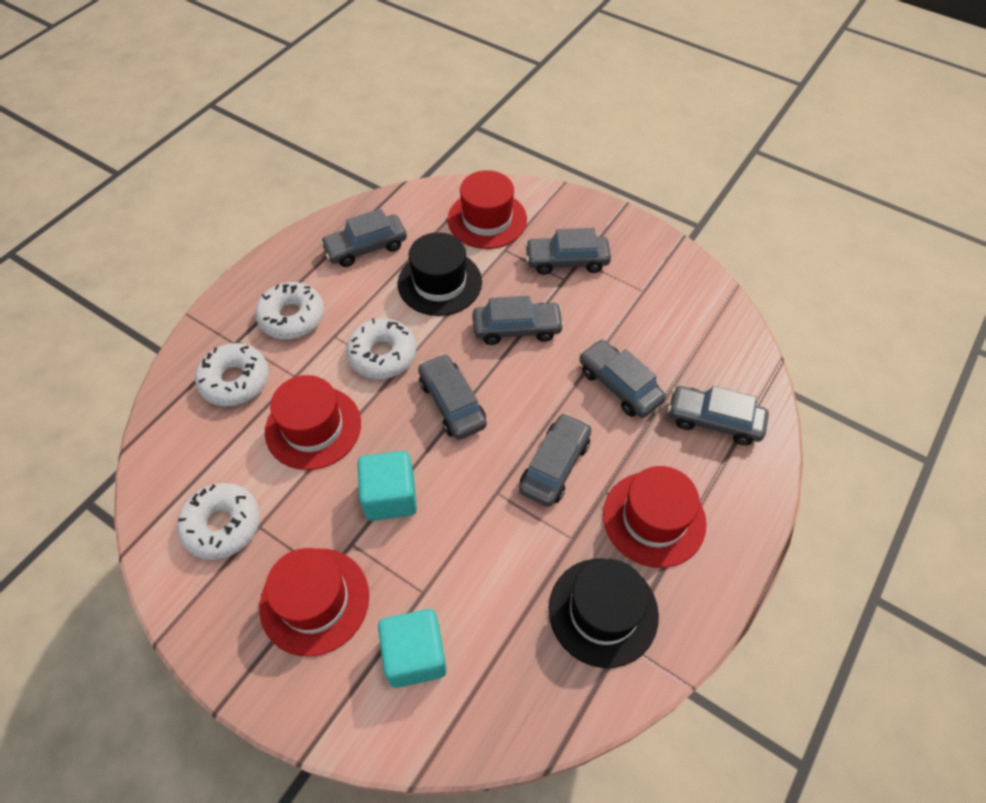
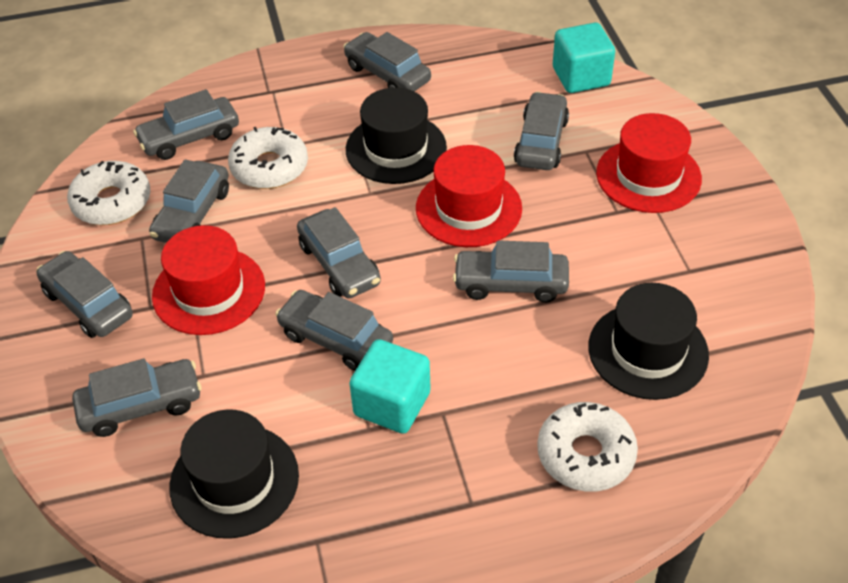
black hat: 2 -> 3
grey car: 7 -> 9
red hat: 4 -> 3
white donut: 4 -> 3

